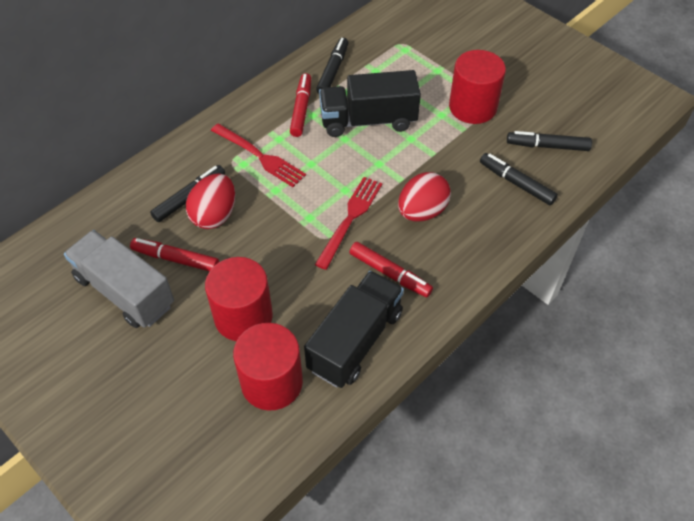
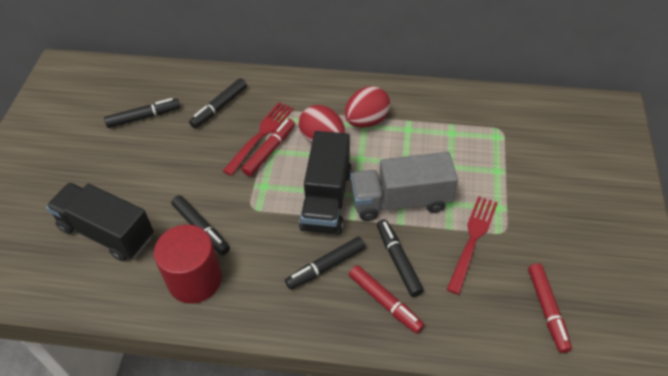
black marker: 4 -> 5
red cylinder: 3 -> 1

